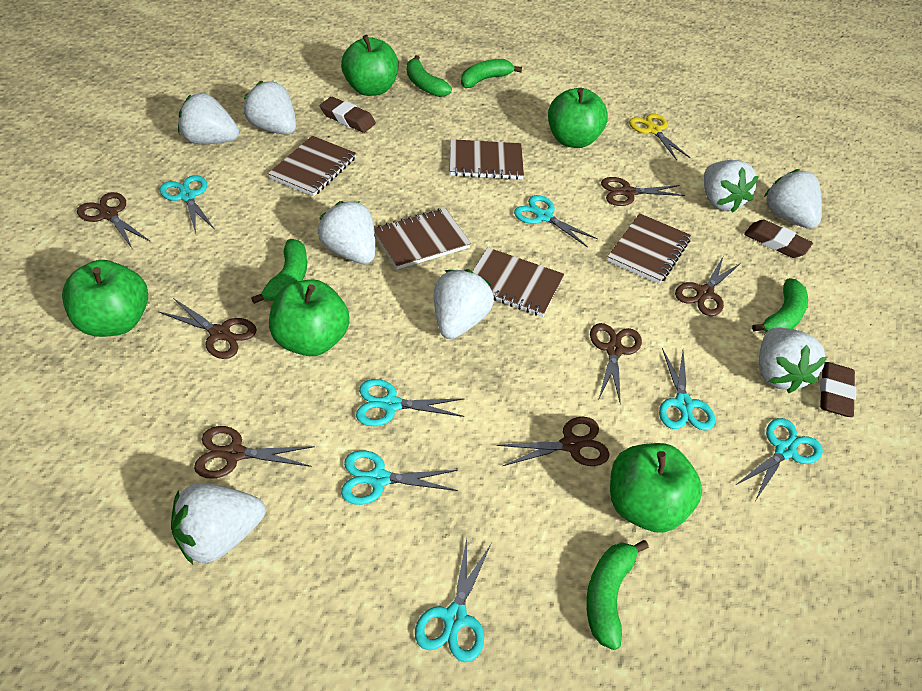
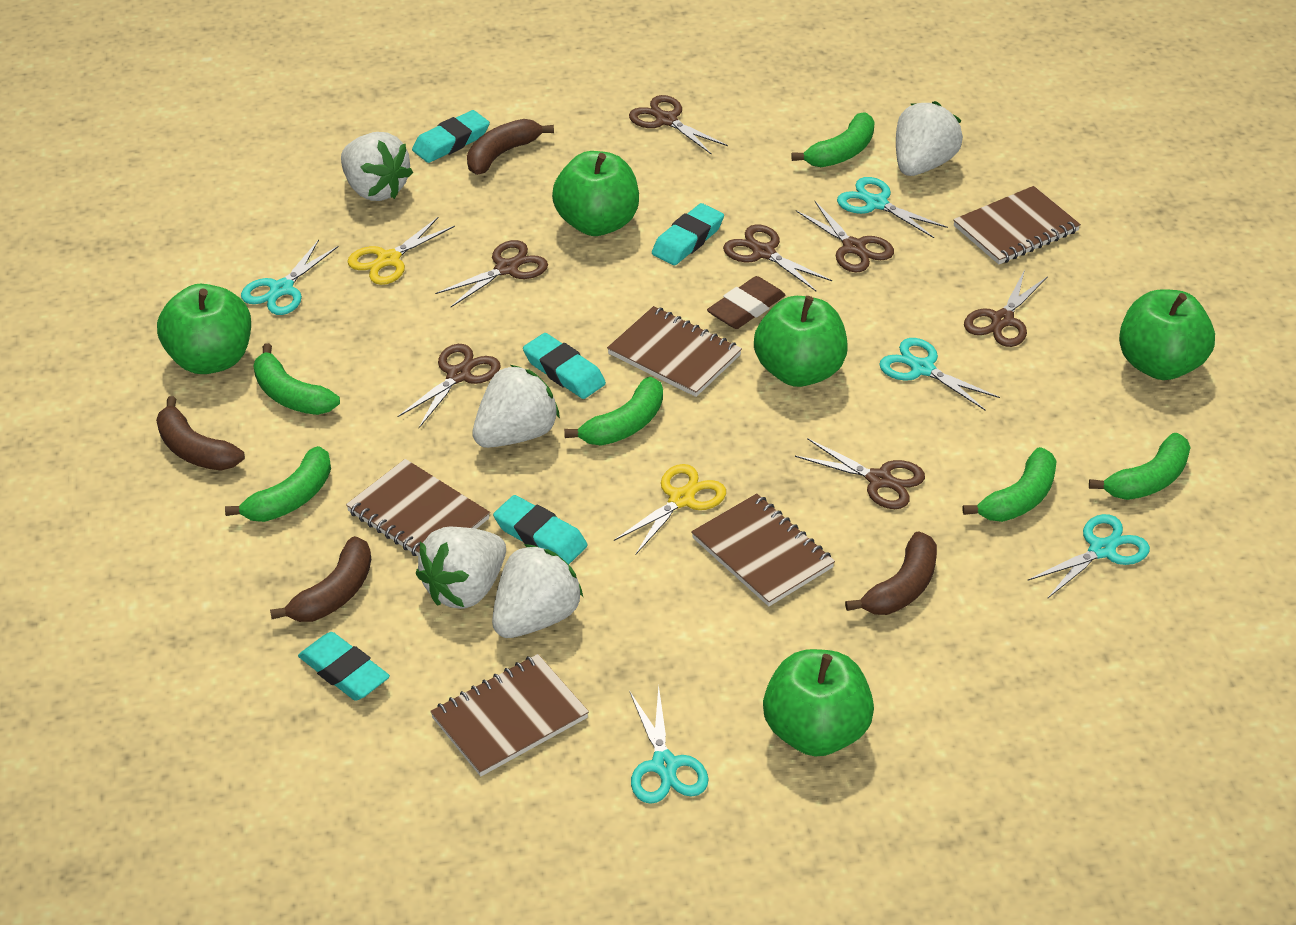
brown banana: 0 -> 4
brown eraser: 3 -> 1
green banana: 5 -> 6
turquoise eraser: 0 -> 5
turquoise scissors: 7 -> 5
white strawberry: 8 -> 5
yellow scissors: 1 -> 2

